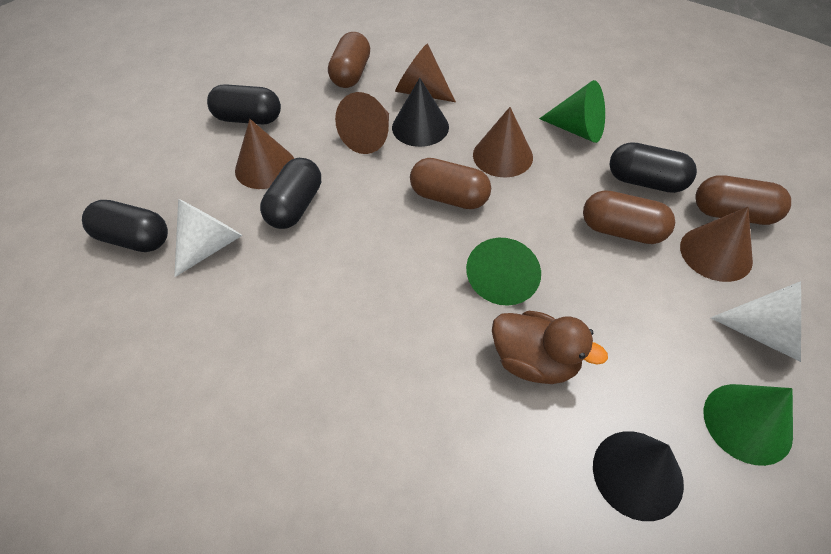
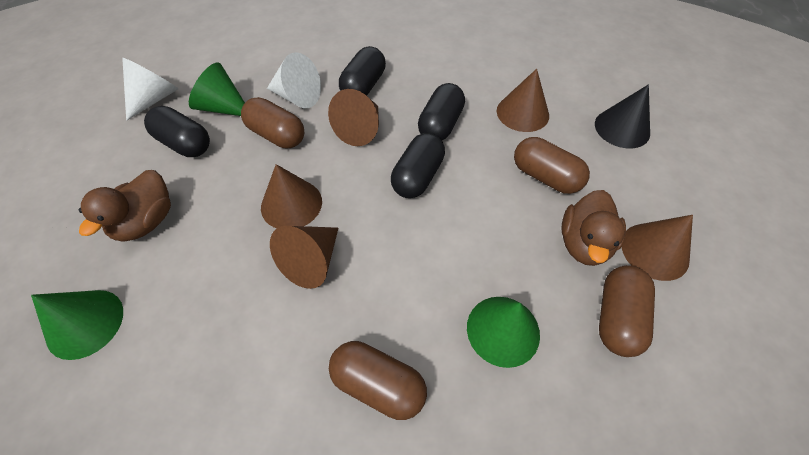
black cone: 2 -> 1
brown duck: 1 -> 2

